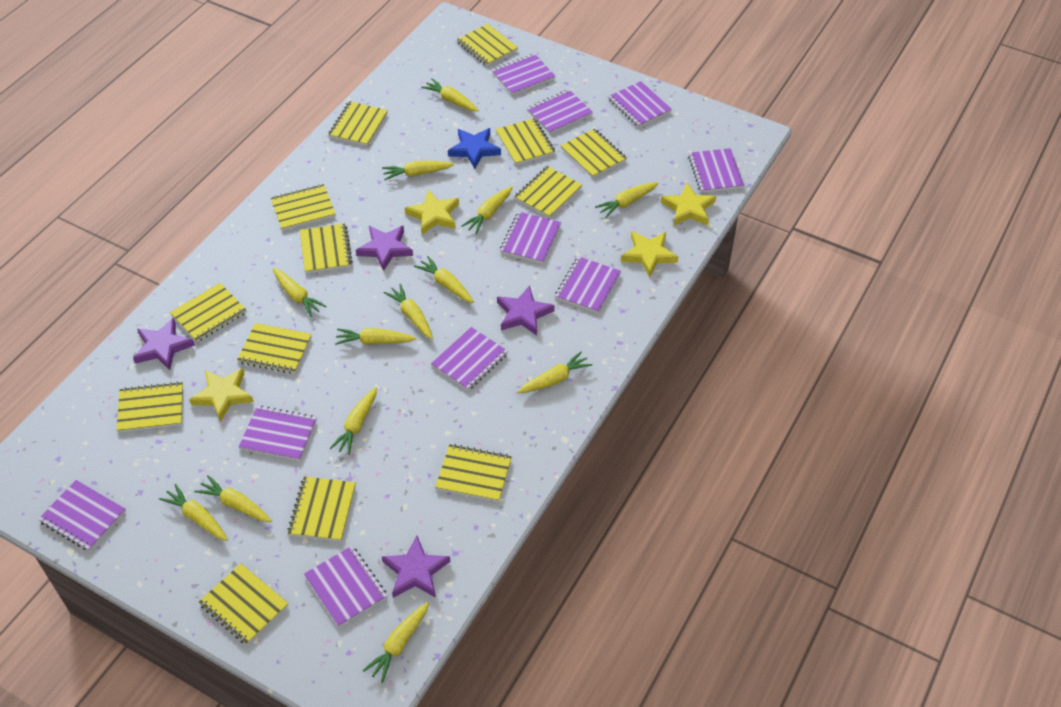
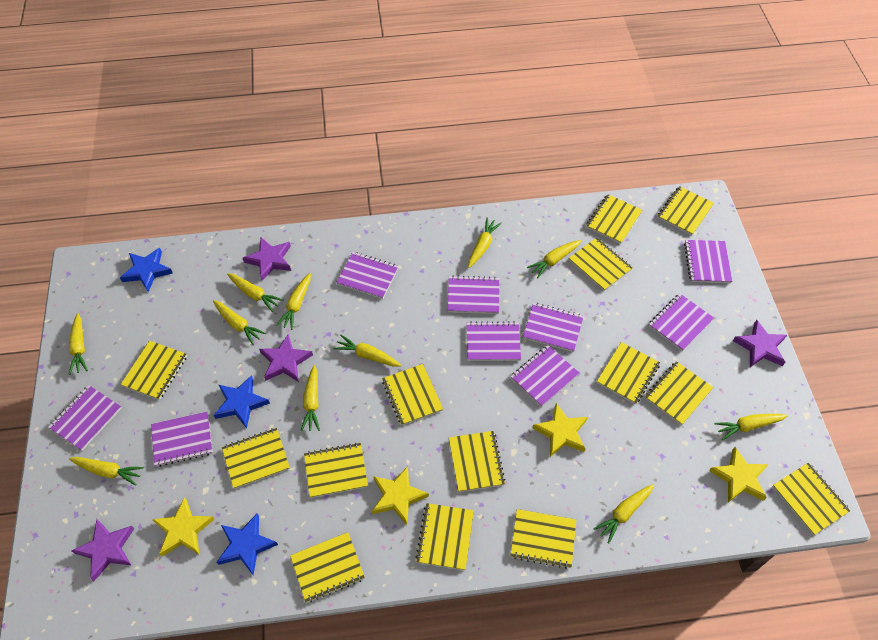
blue star: 1 -> 3
purple notebook: 10 -> 9
yellow carrot: 13 -> 11
yellow notebook: 13 -> 14

